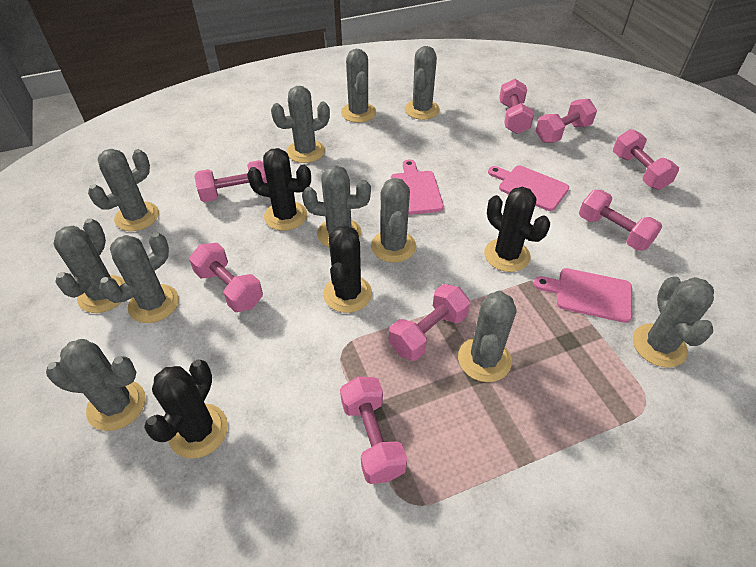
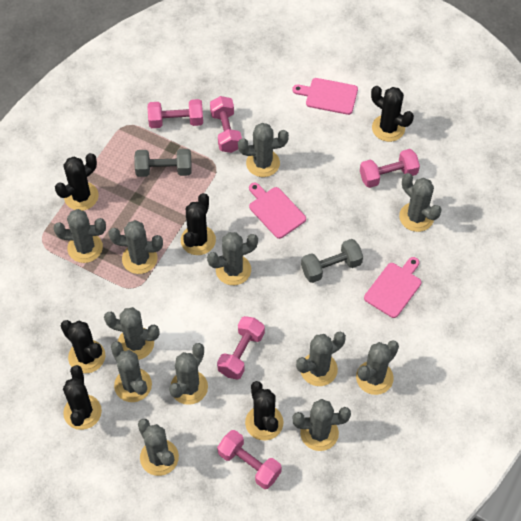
black cactus: 4 -> 6
grey cactus: 11 -> 12
grey dumbbell: 0 -> 2
pink dumbbell: 8 -> 5

